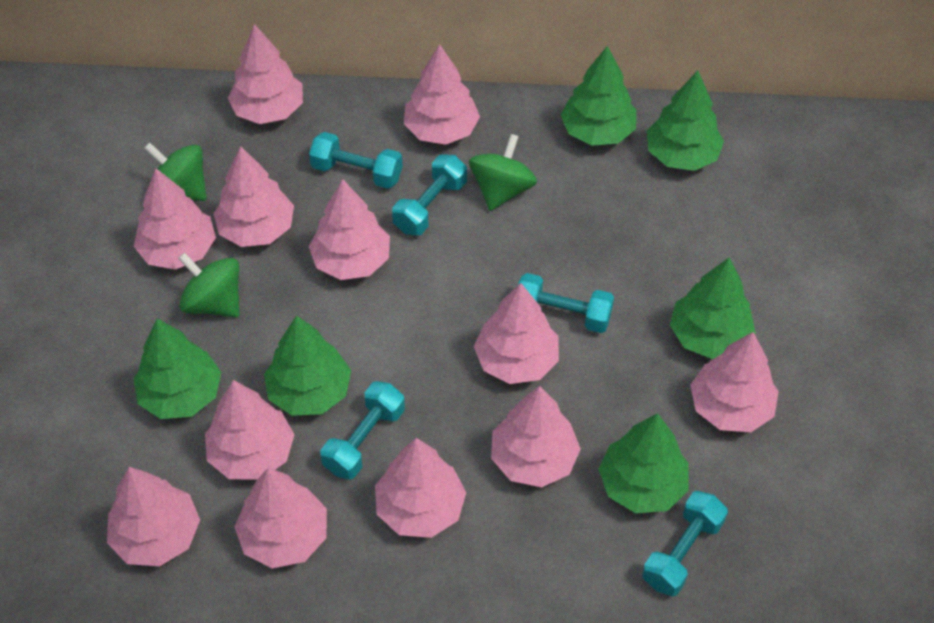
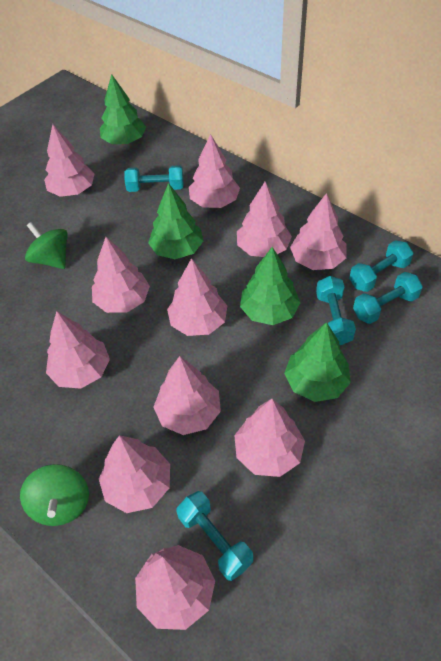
green spinning top: 3 -> 2
green tree: 6 -> 4
pink tree: 12 -> 11

